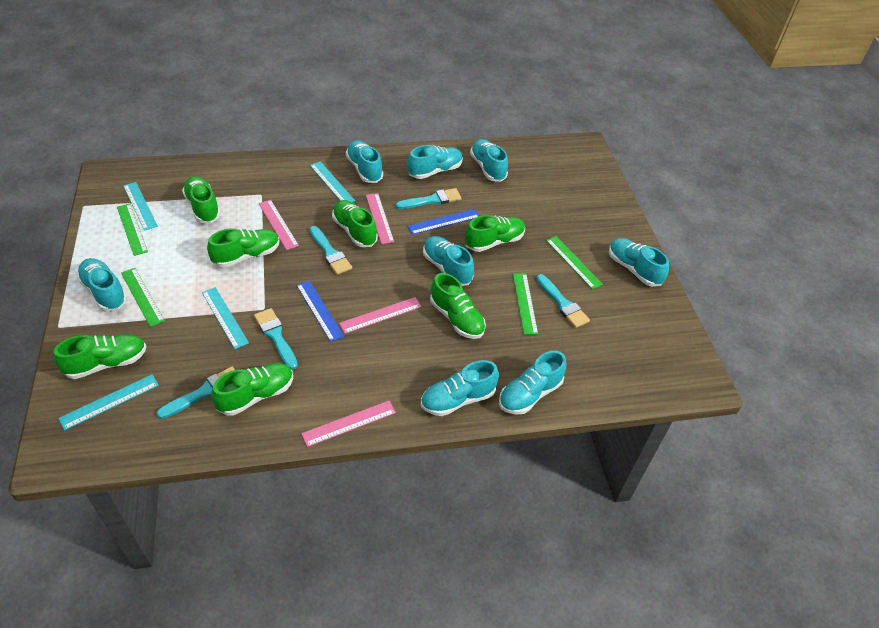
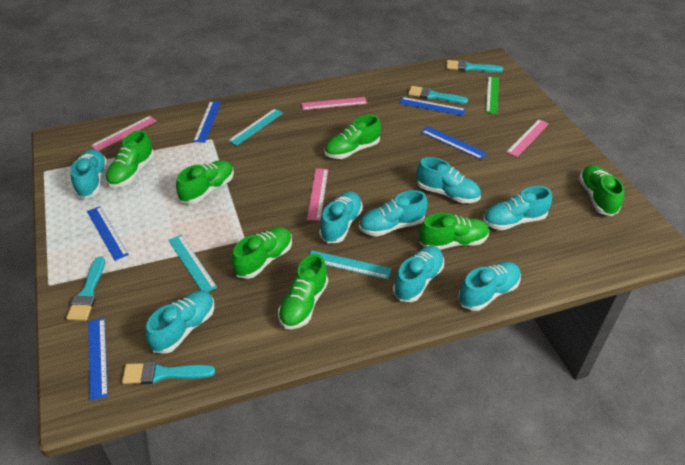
blue ruler: 2 -> 5
green ruler: 4 -> 1
turquoise brush: 5 -> 4
turquoise ruler: 4 -> 3

